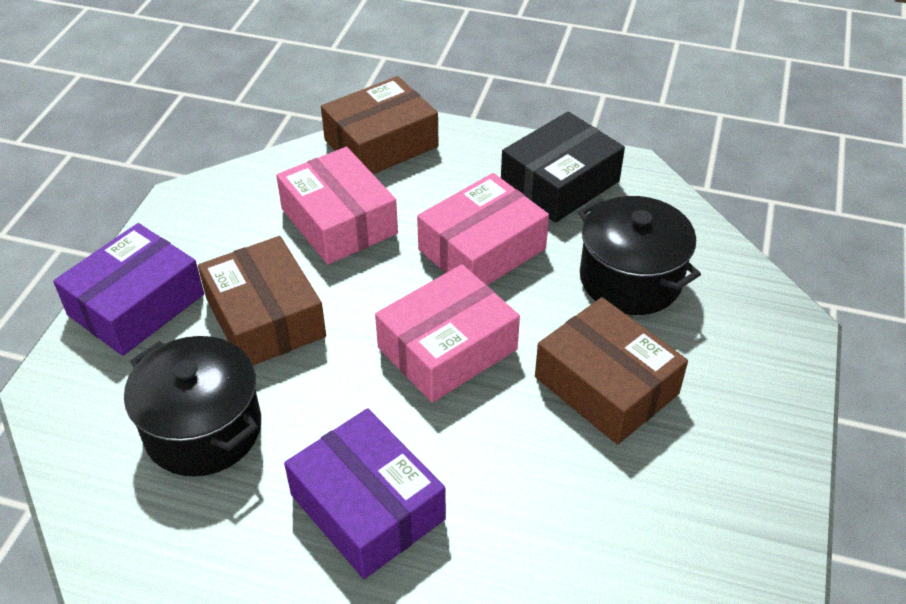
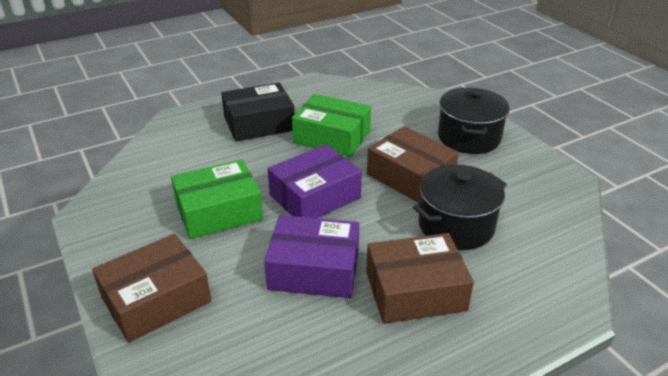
green box: 0 -> 2
pink box: 3 -> 0

